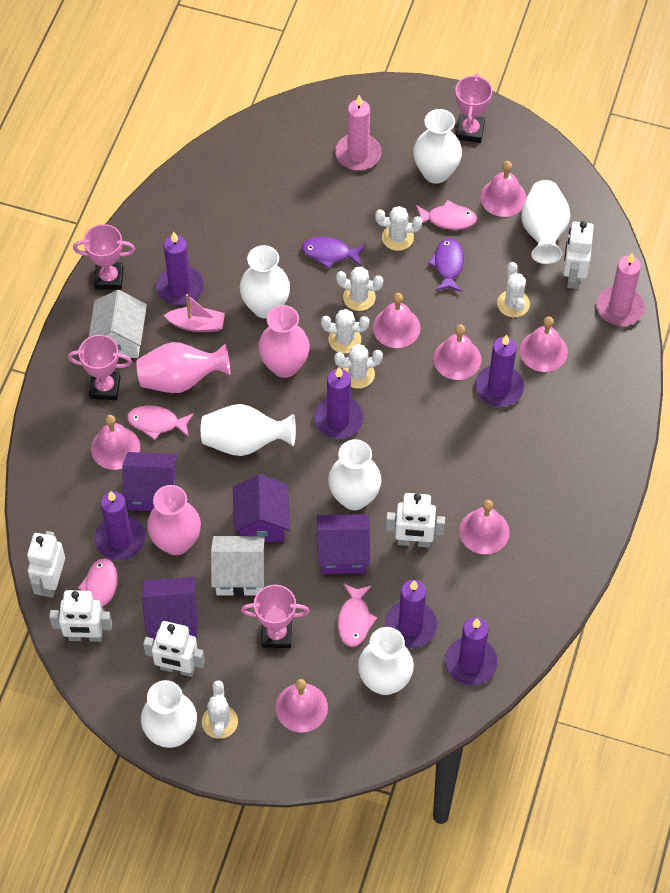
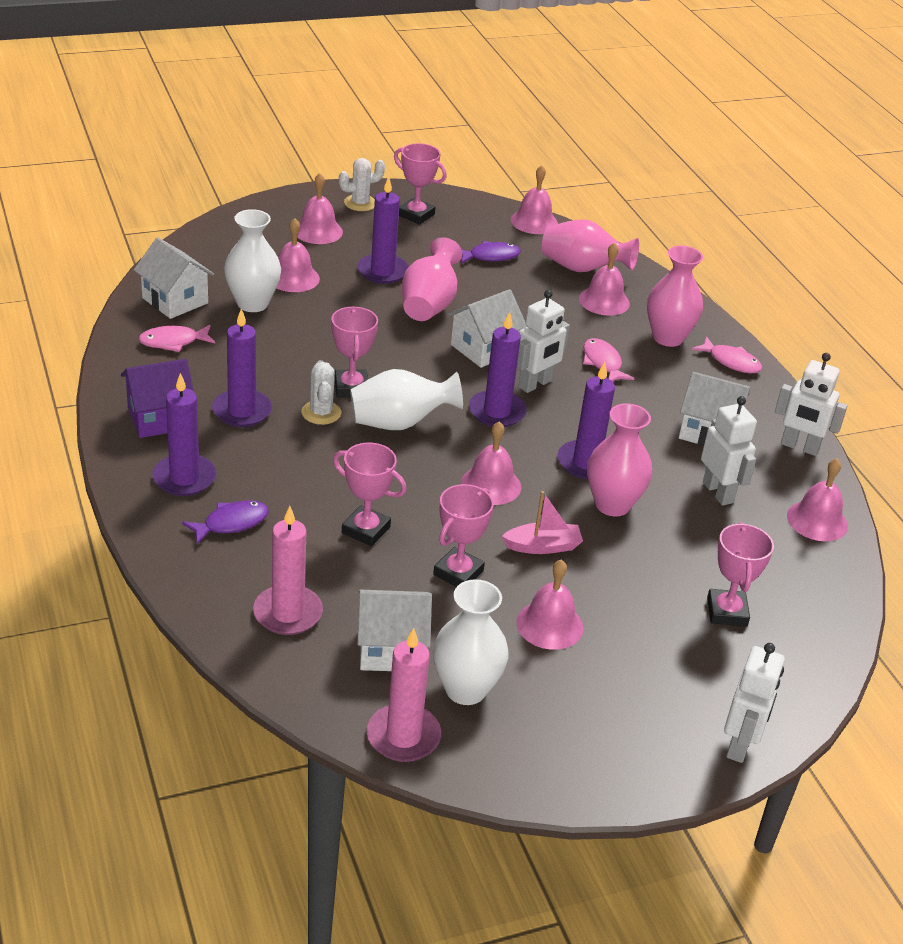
pink fish: 4 -> 3
pink trophy: 4 -> 5
pink vase: 3 -> 4
purple candle: 6 -> 5
purple house: 4 -> 1
white cactus: 6 -> 2
white house: 2 -> 4
white robot: 5 -> 4
white vase: 7 -> 3

